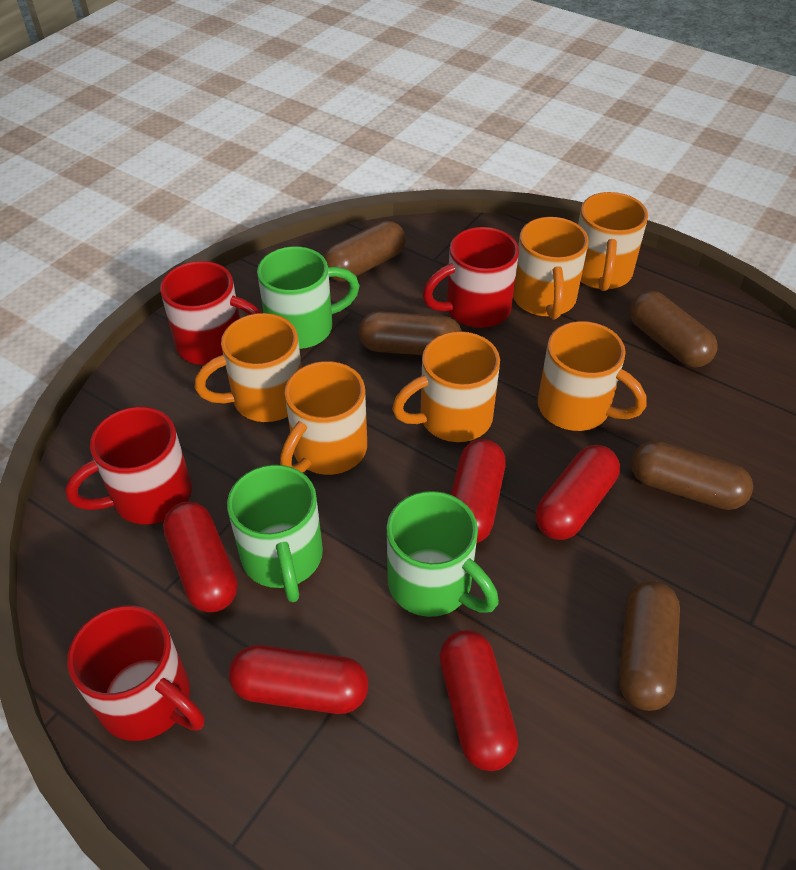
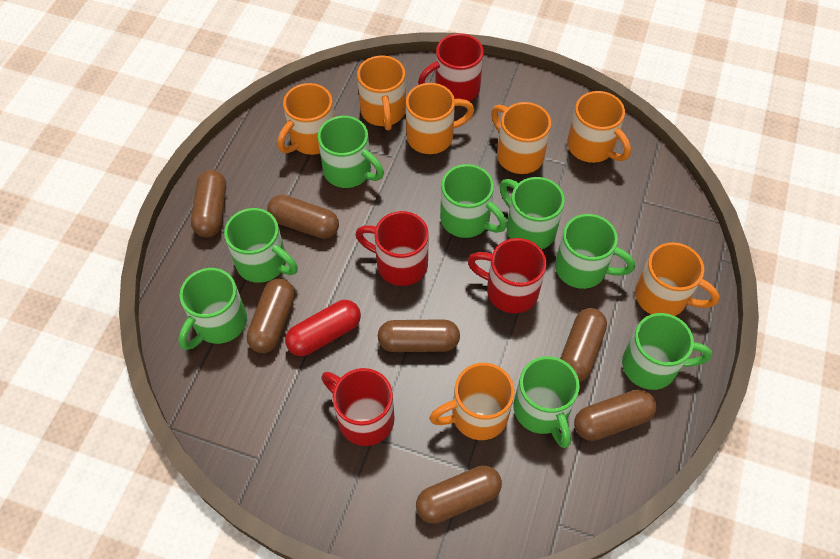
brown capsule: 5 -> 7
green mug: 3 -> 8
orange mug: 6 -> 7
red capsule: 5 -> 1

